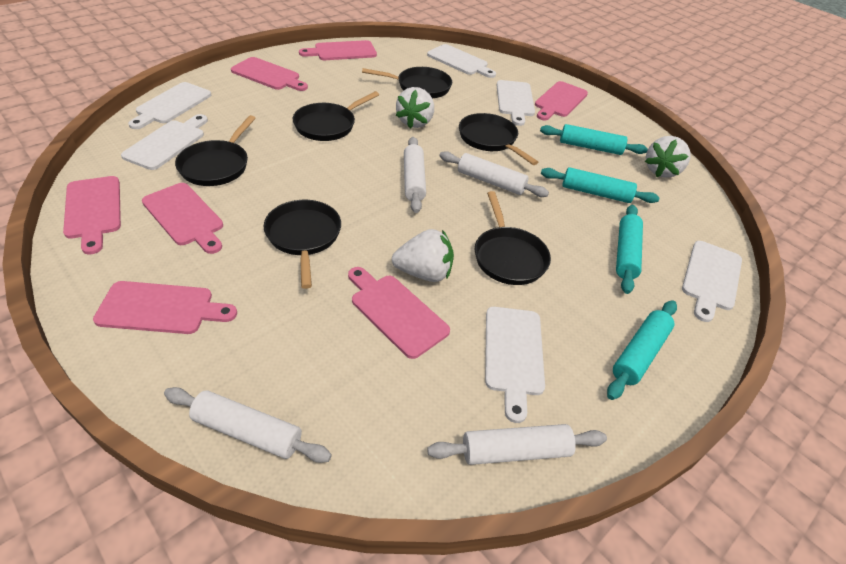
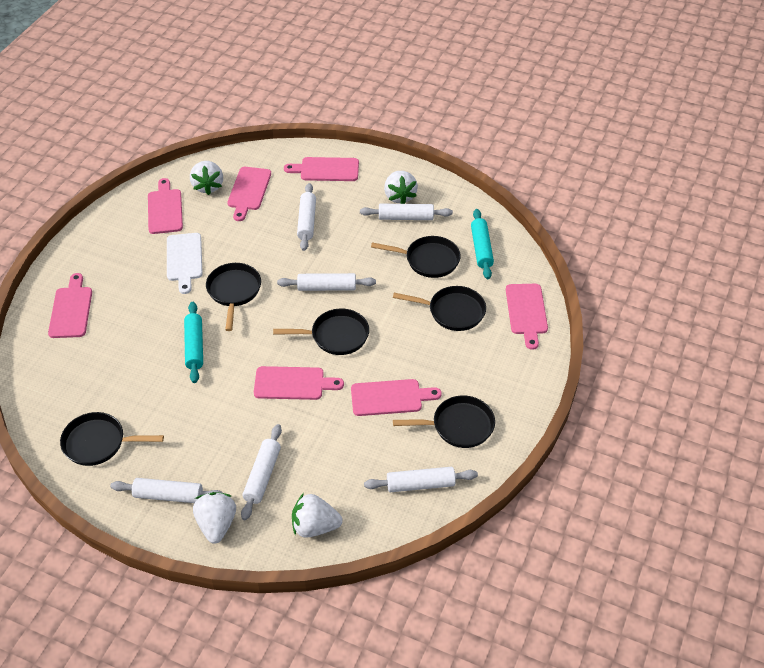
turquoise rolling pin: 4 -> 2
white cutting board: 6 -> 1
white rolling pin: 4 -> 6
white strawberry: 3 -> 4

